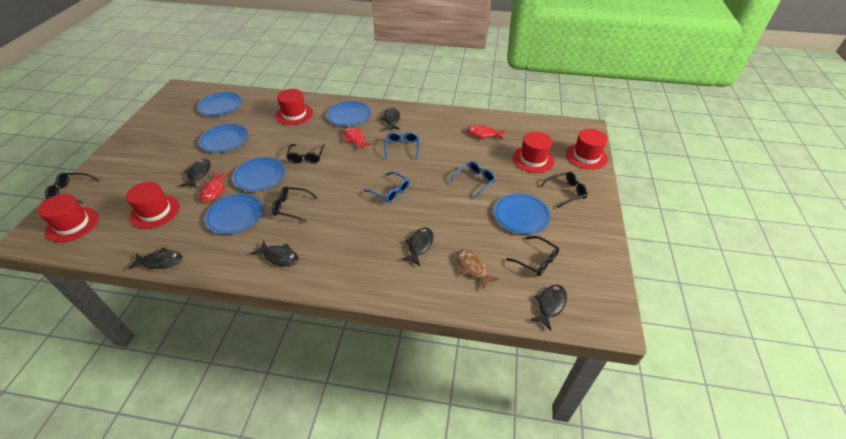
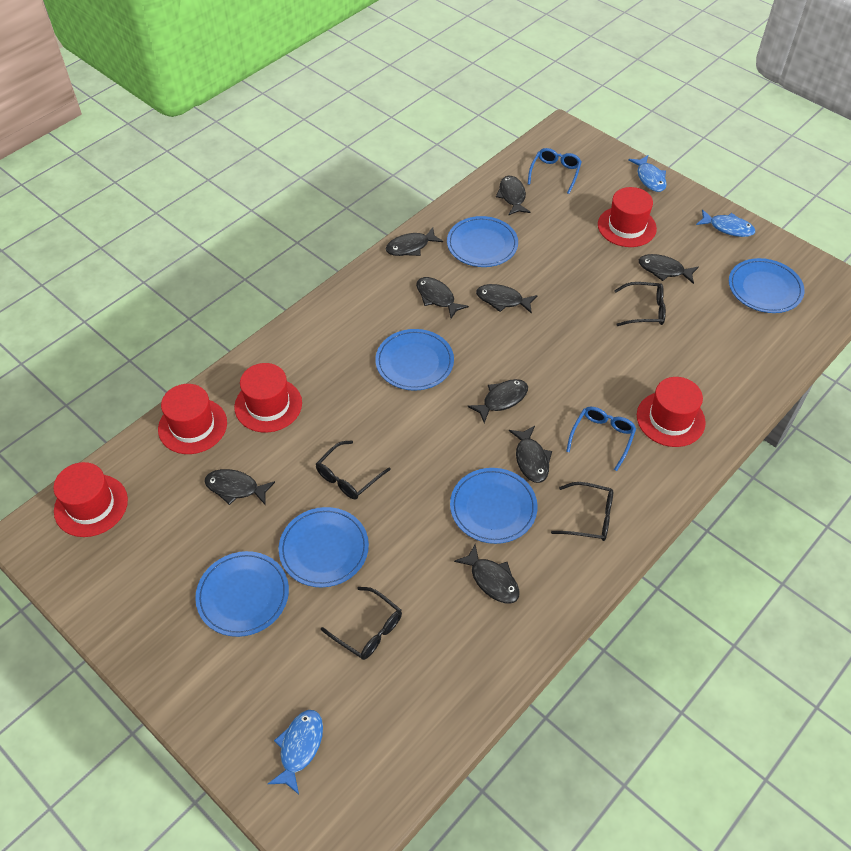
black fish: 6 -> 9
black glasses: 5 -> 4
blue fish: 0 -> 3
blue glasses: 3 -> 2
brown fish: 1 -> 0
red fish: 3 -> 0

